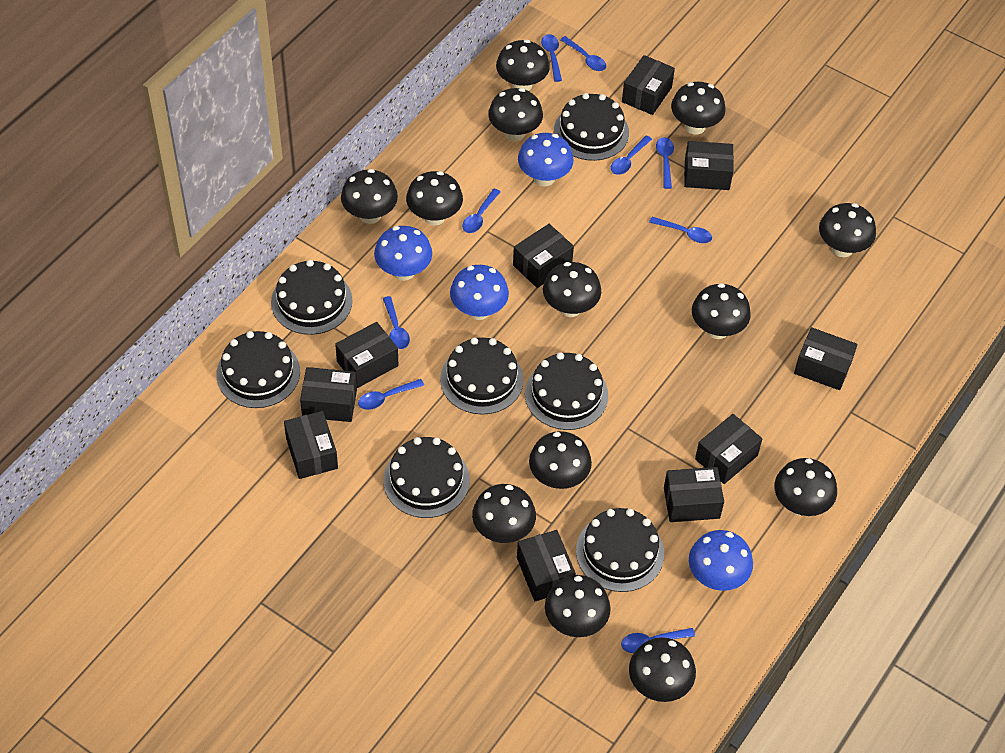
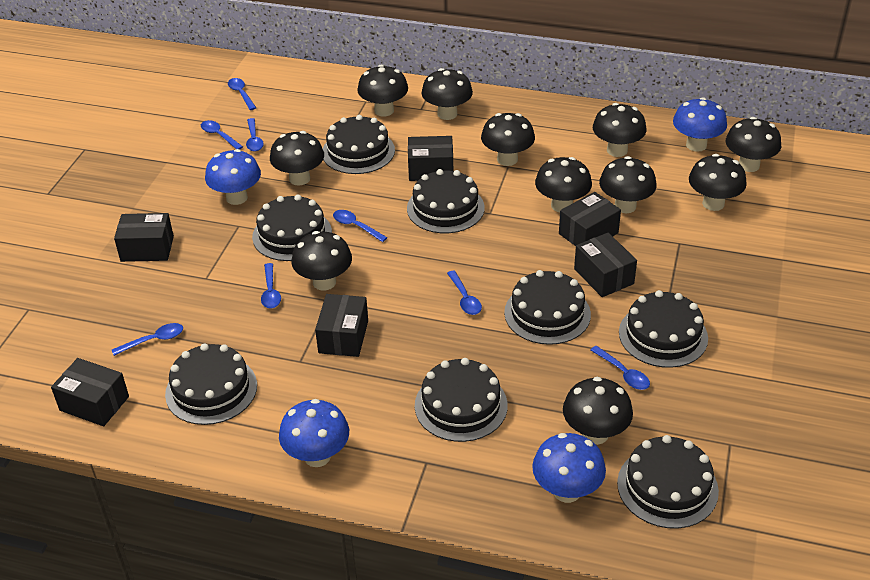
black box: 10 -> 6
black cake: 7 -> 8
black mushroom: 13 -> 11
blue spoon: 9 -> 8

